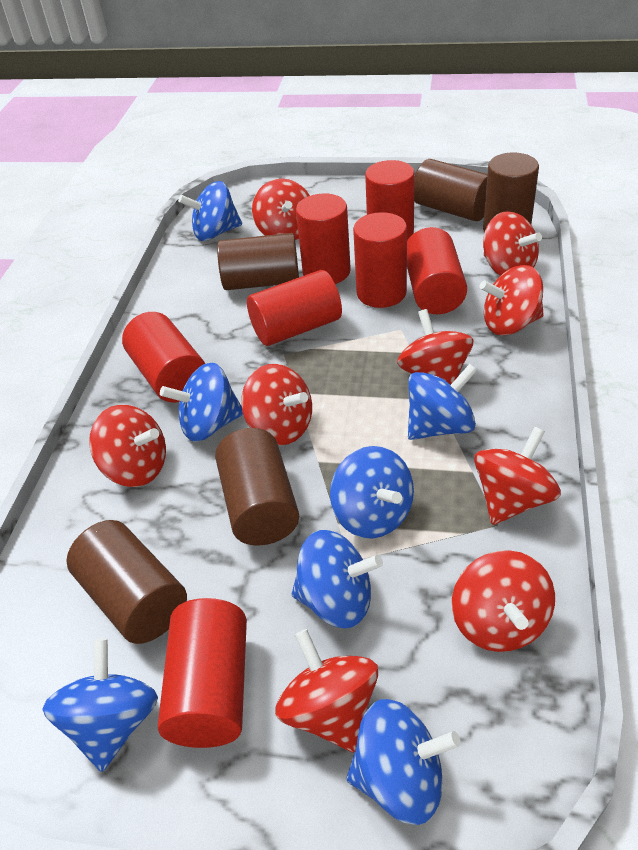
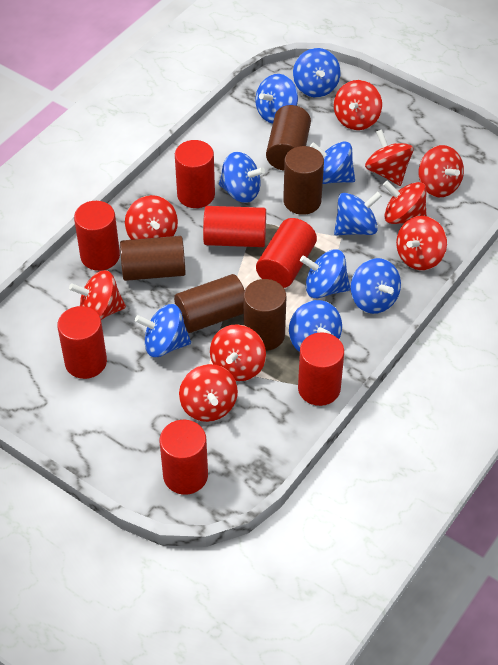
blue spinning top: 7 -> 9

